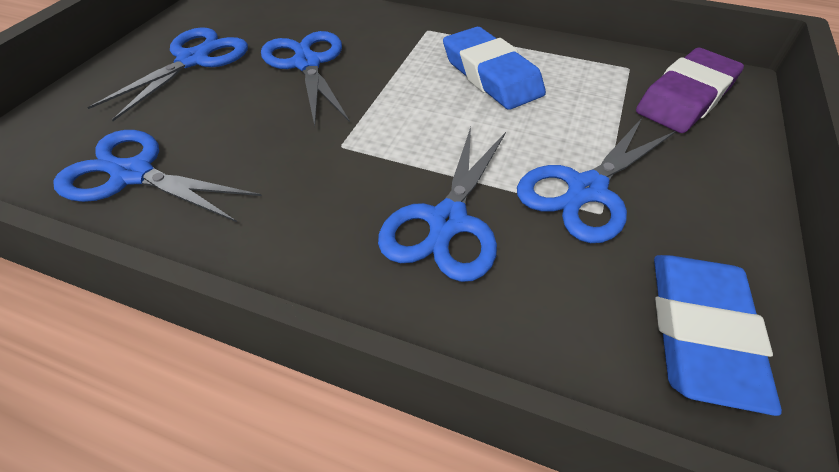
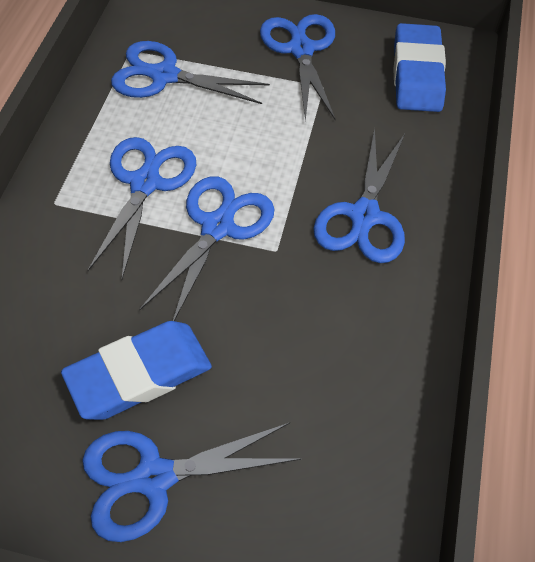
blue scissors: 5 -> 6
purple eraser: 1 -> 0

